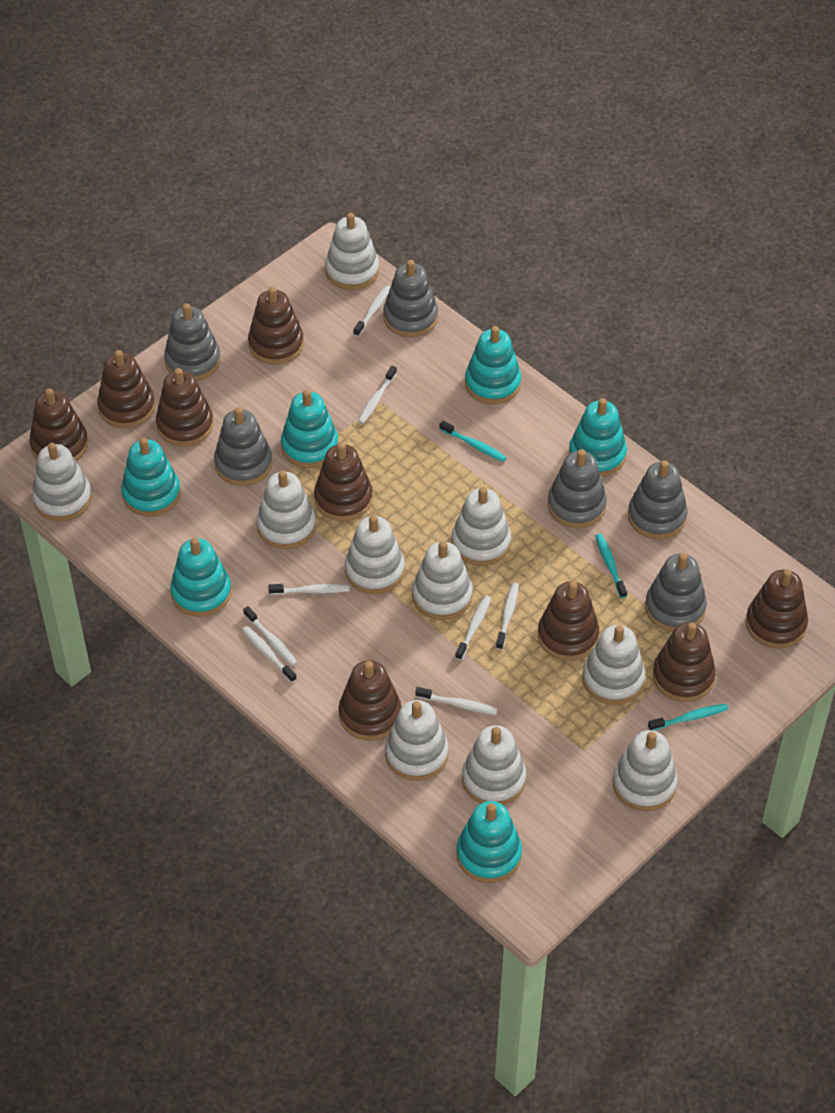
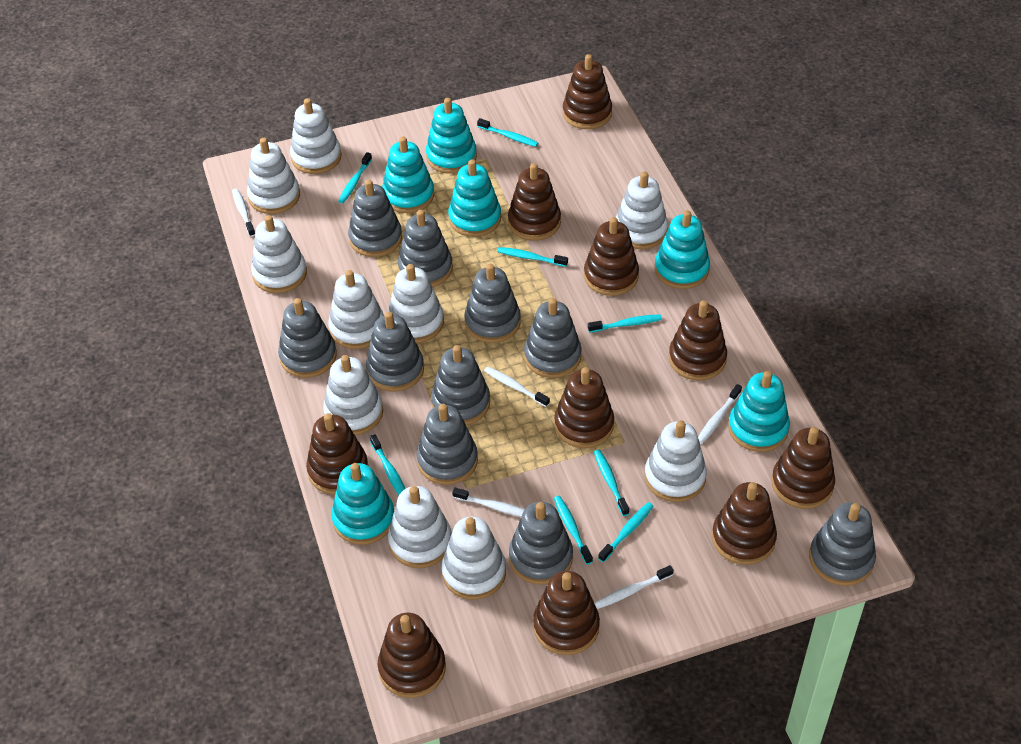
brown stacking toy: 9 -> 10
grey stacking toy: 6 -> 10
turquoise toothbrush: 3 -> 8
white toothbrush: 8 -> 5

